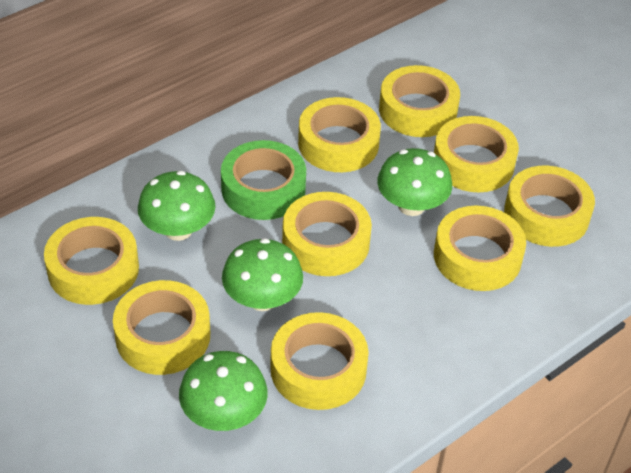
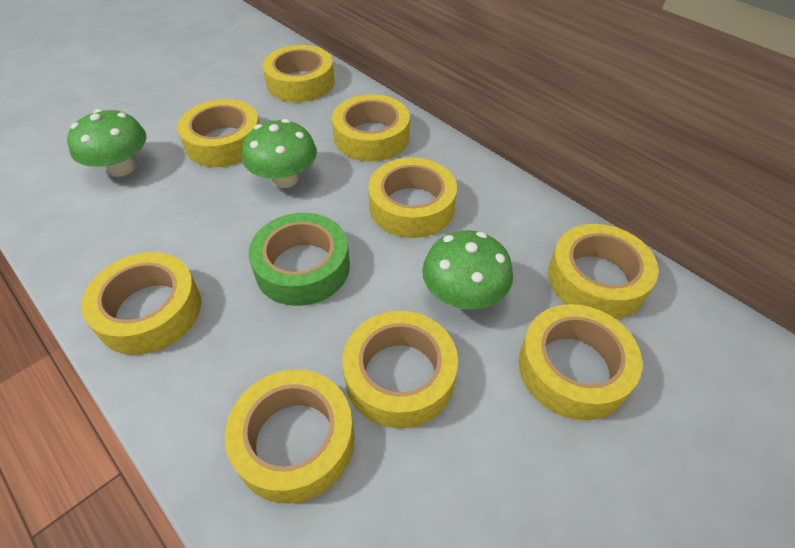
green mushroom: 4 -> 3

